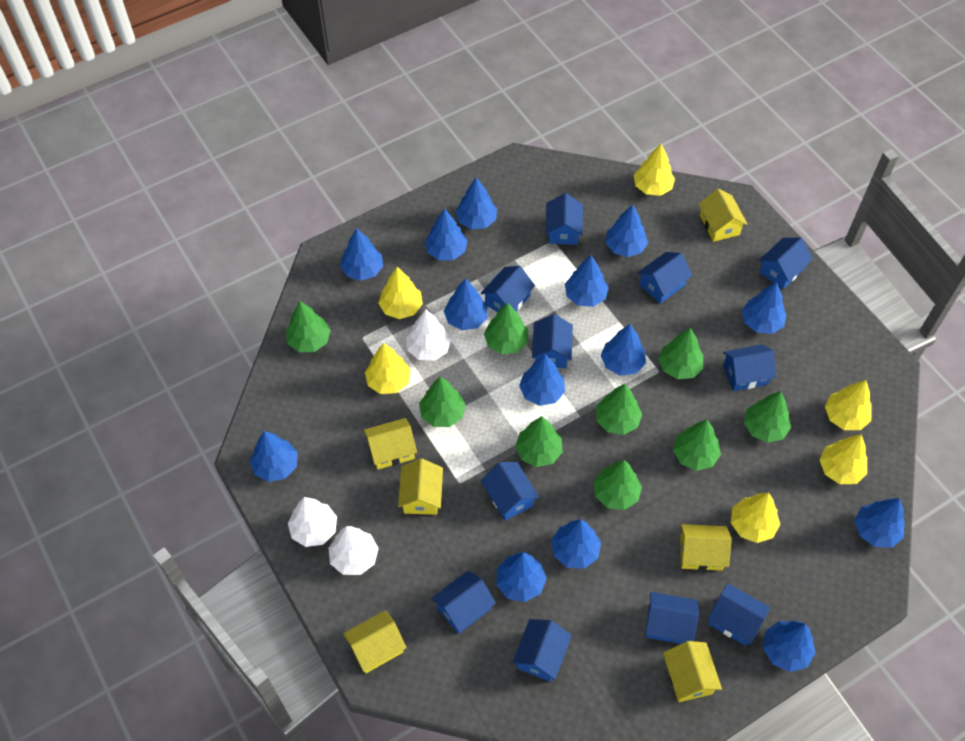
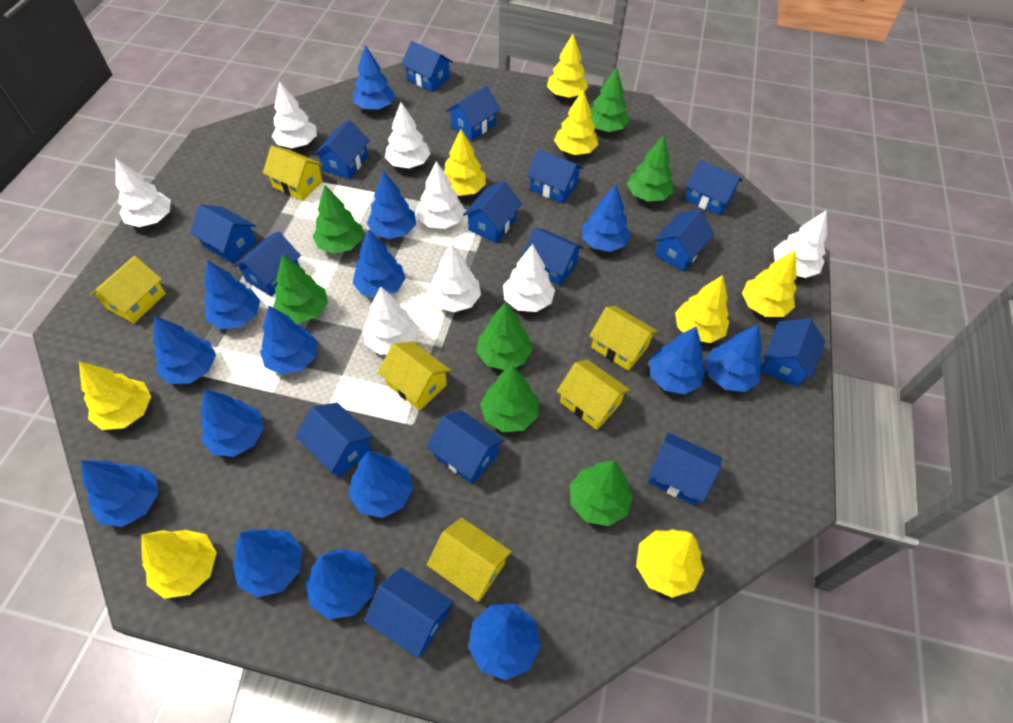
blue house: 11 -> 15
blue tree: 14 -> 15
green tree: 9 -> 7
white tree: 3 -> 8
yellow tree: 6 -> 8

